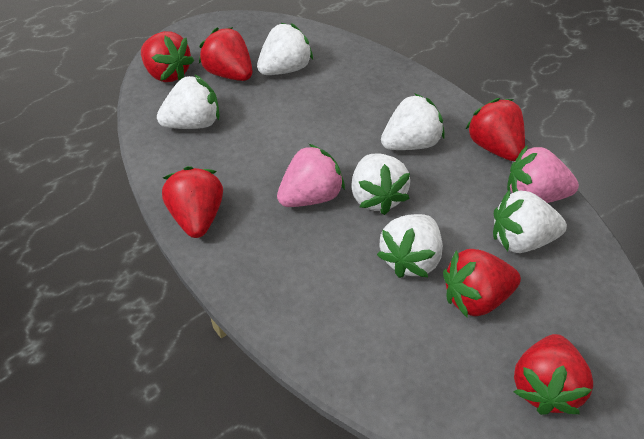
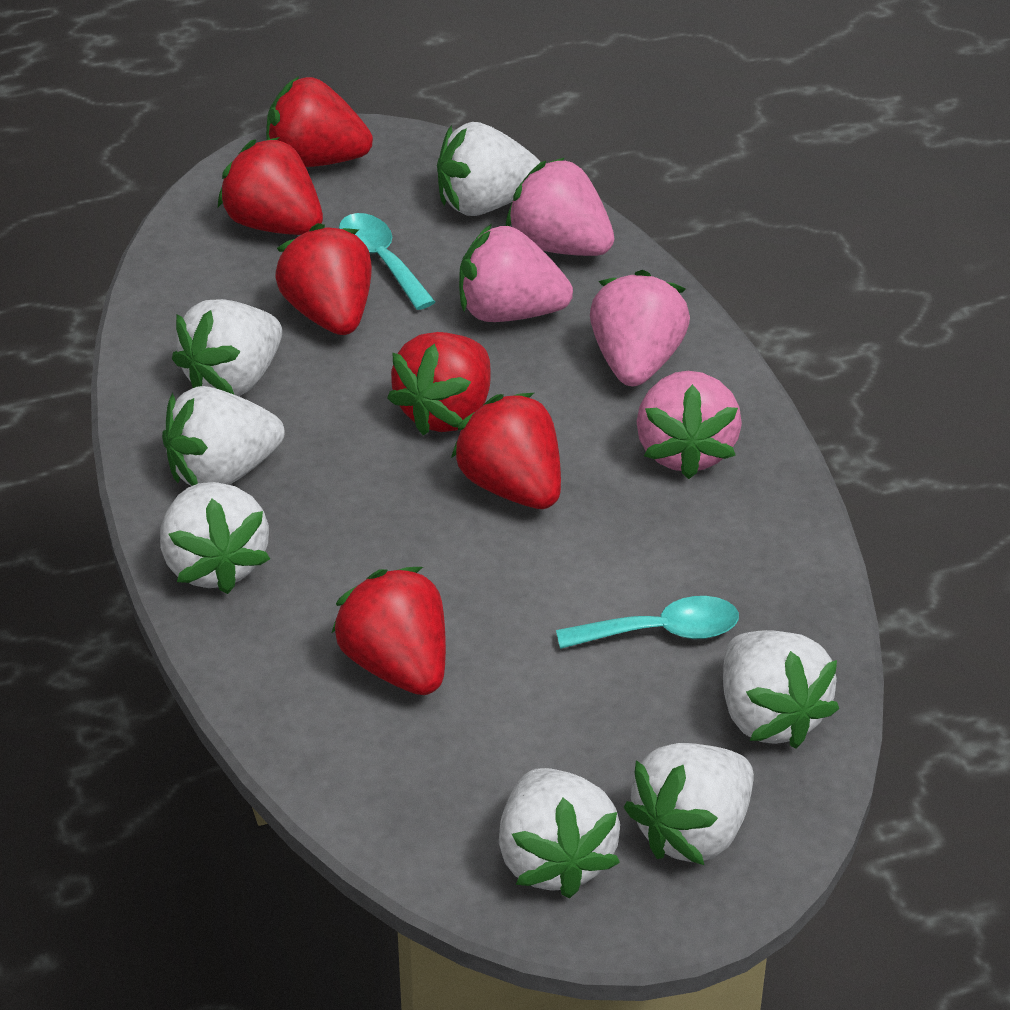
pink strawberry: 2 -> 4
turquoise spoon: 0 -> 2
white strawberry: 6 -> 7

